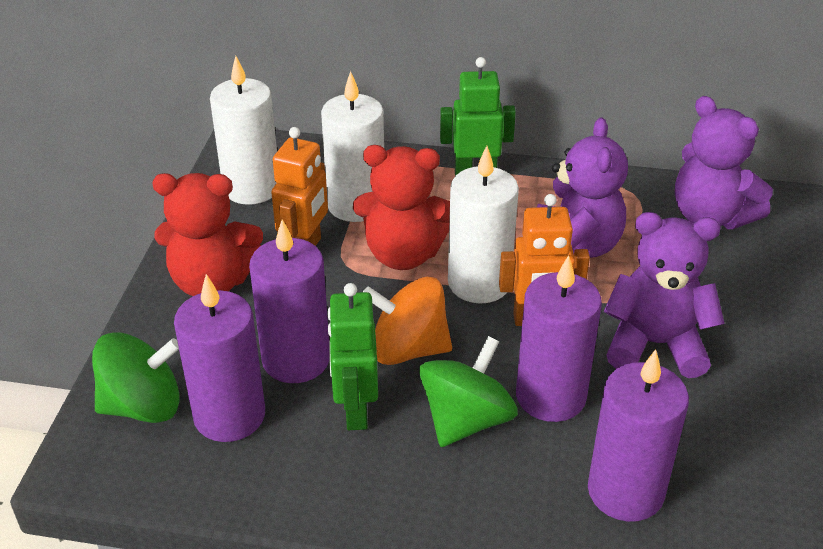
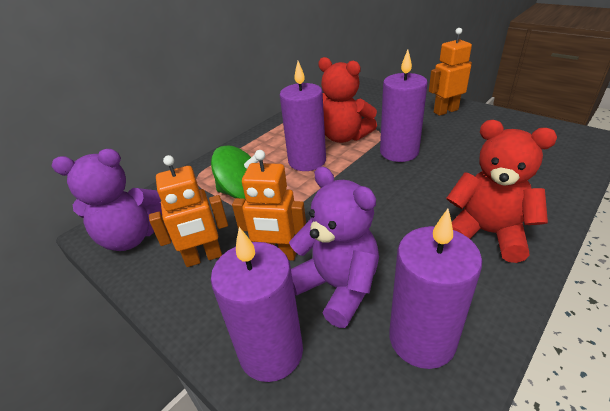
green robot: 2 -> 0
green spinning top: 2 -> 1
orange robot: 2 -> 3
orange spinning top: 1 -> 0
purple teddy bear: 3 -> 2
white candle: 3 -> 0

